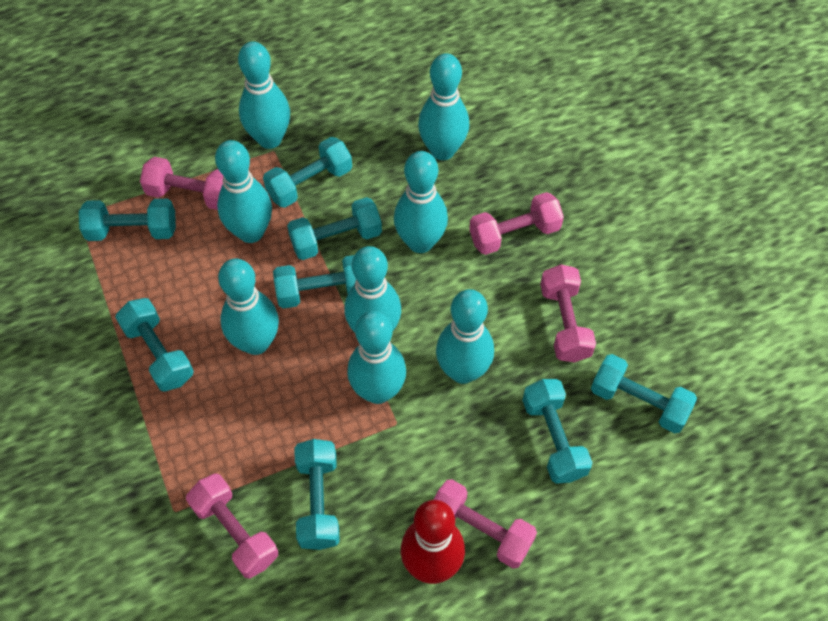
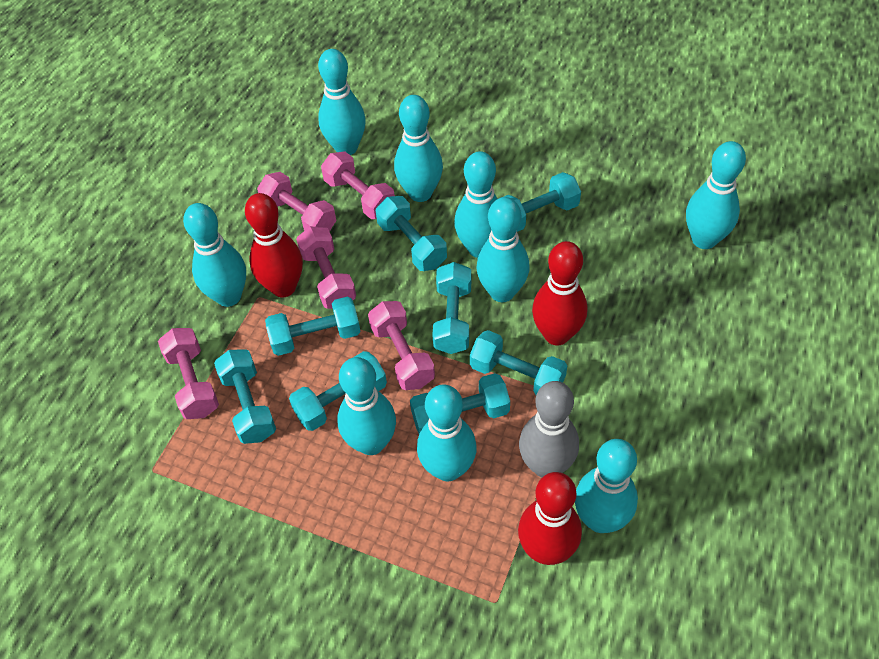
grey bowling pin: 0 -> 1
red bowling pin: 1 -> 3
turquoise bowling pin: 8 -> 9

